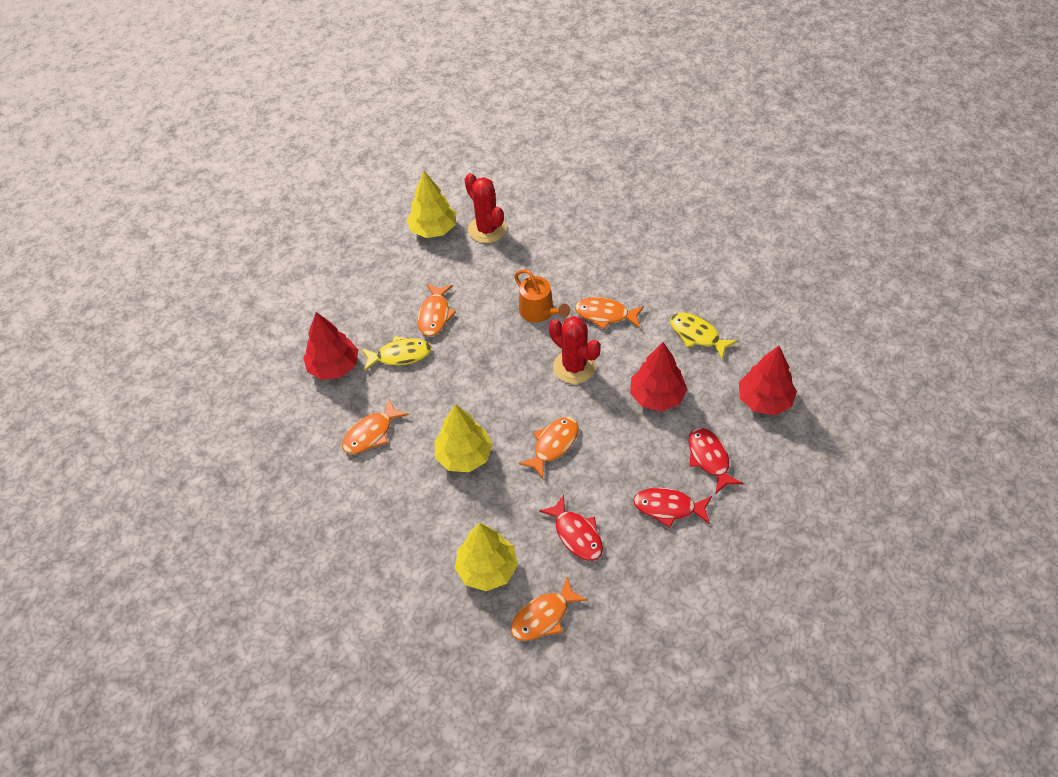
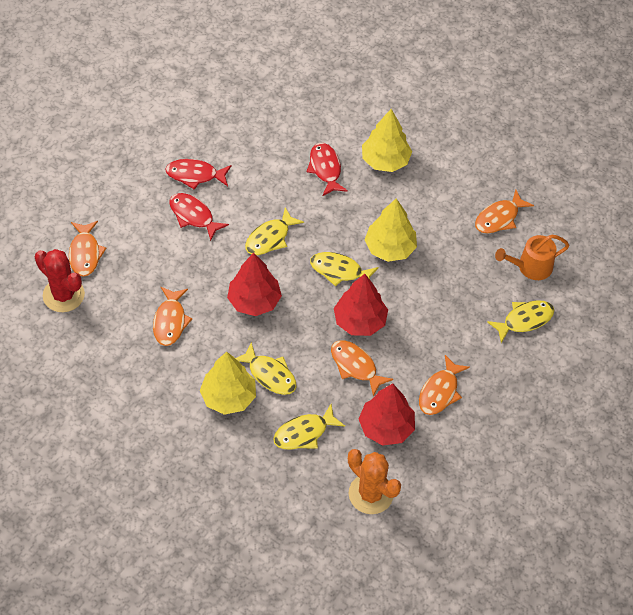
orange cactus: 0 -> 1
red cactus: 2 -> 1
yellow fish: 2 -> 5

